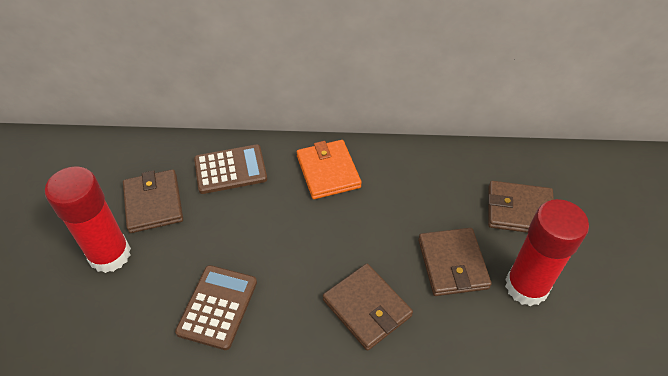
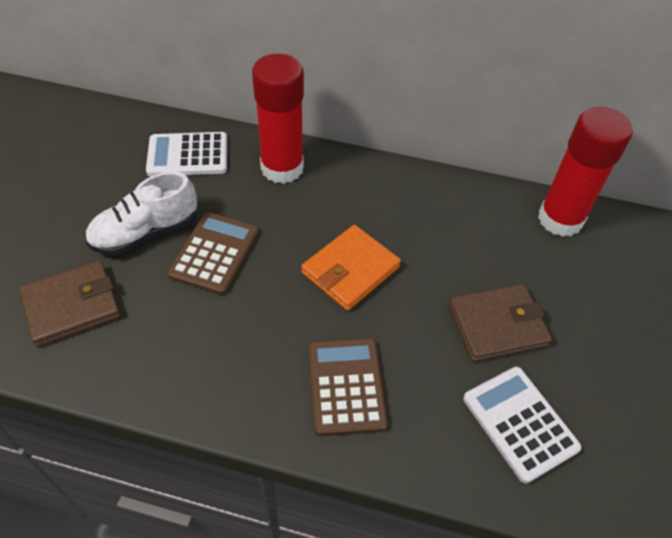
brown wallet: 4 -> 2
white calculator: 0 -> 2
white shoe: 0 -> 1

